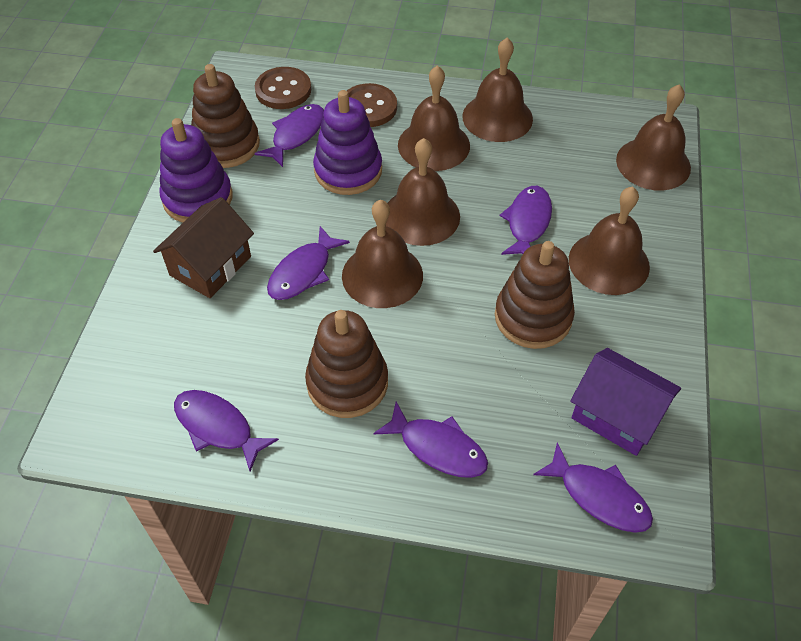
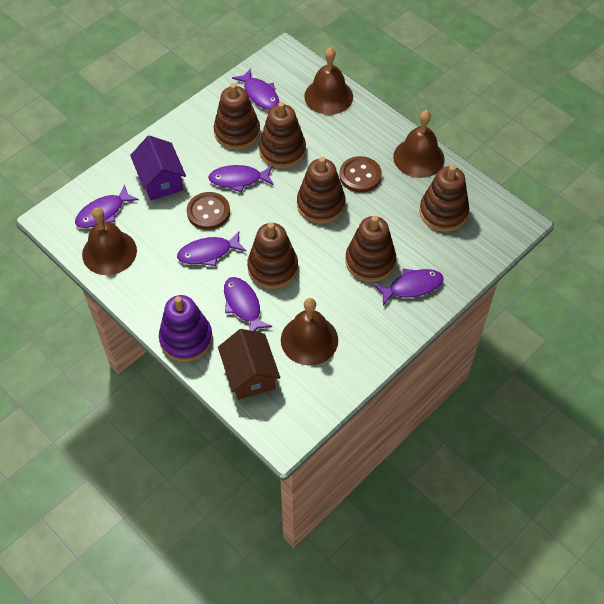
brown bell: 6 -> 4
brown stacking toy: 3 -> 6
purple stacking toy: 2 -> 1

